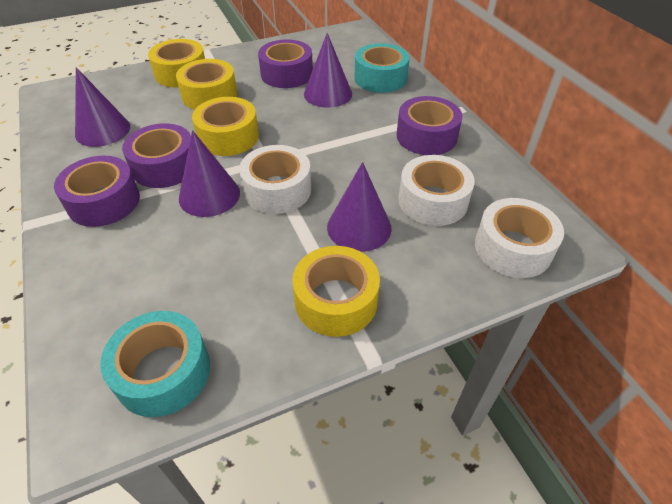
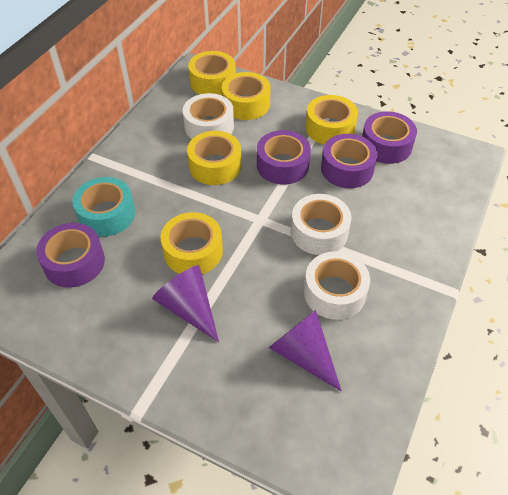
purple cone: 4 -> 2
turquoise tape: 2 -> 1
yellow tape: 4 -> 5

